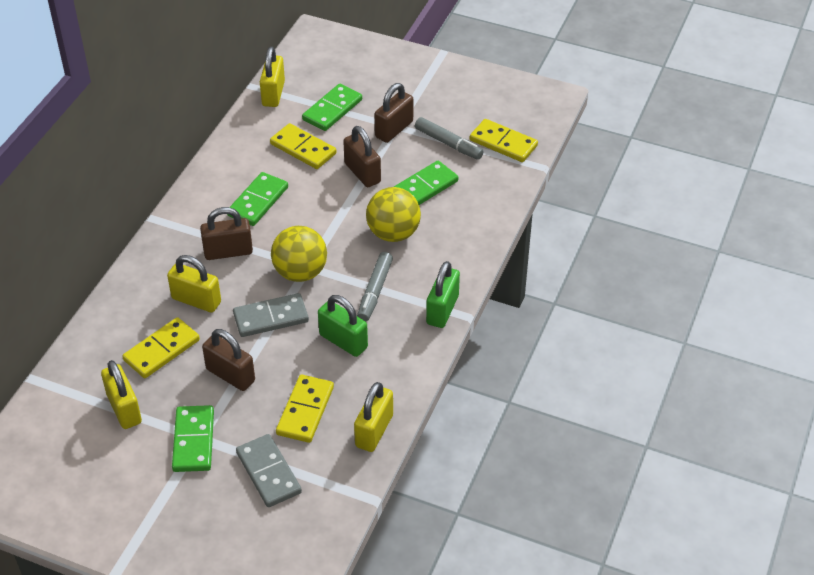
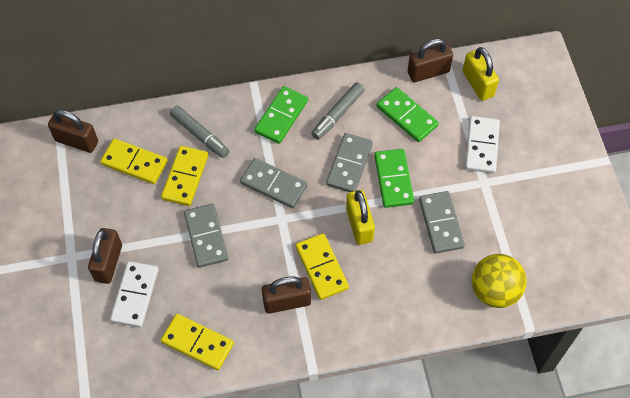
green domino: 4 -> 3
green padlock: 2 -> 0
grey domino: 2 -> 4
white domino: 0 -> 2
yellow ball: 2 -> 1
yellow padlock: 4 -> 2

